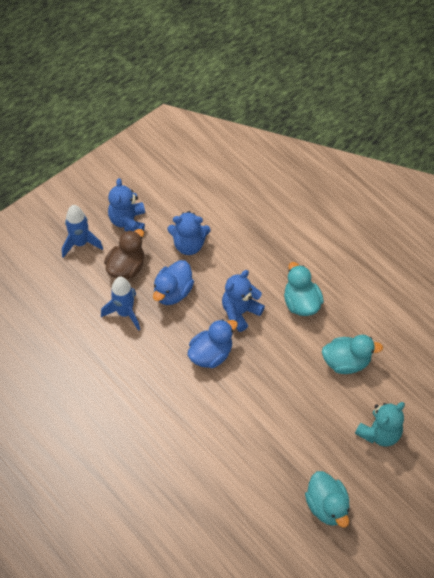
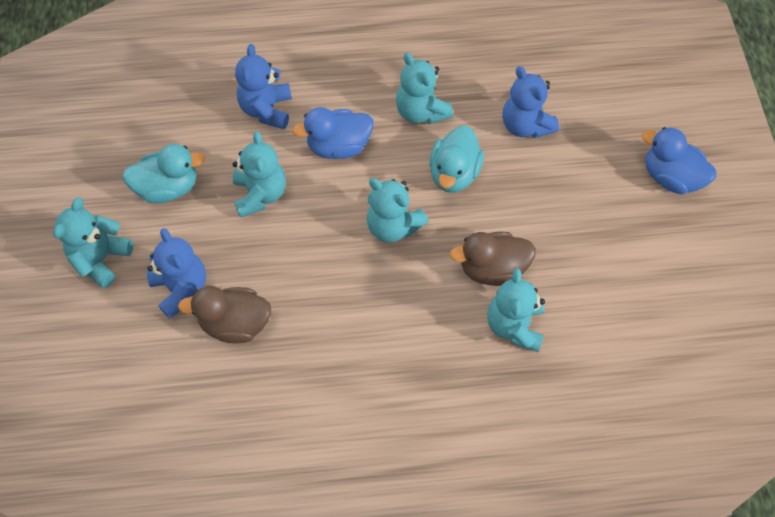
blue rocket: 2 -> 0
brown duck: 1 -> 2
turquoise duck: 3 -> 2
turquoise teddy bear: 1 -> 5

